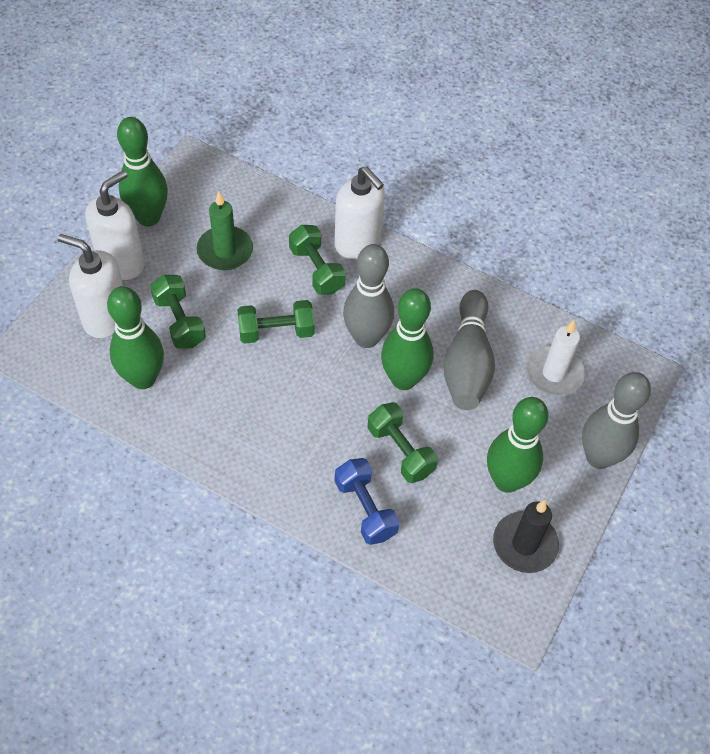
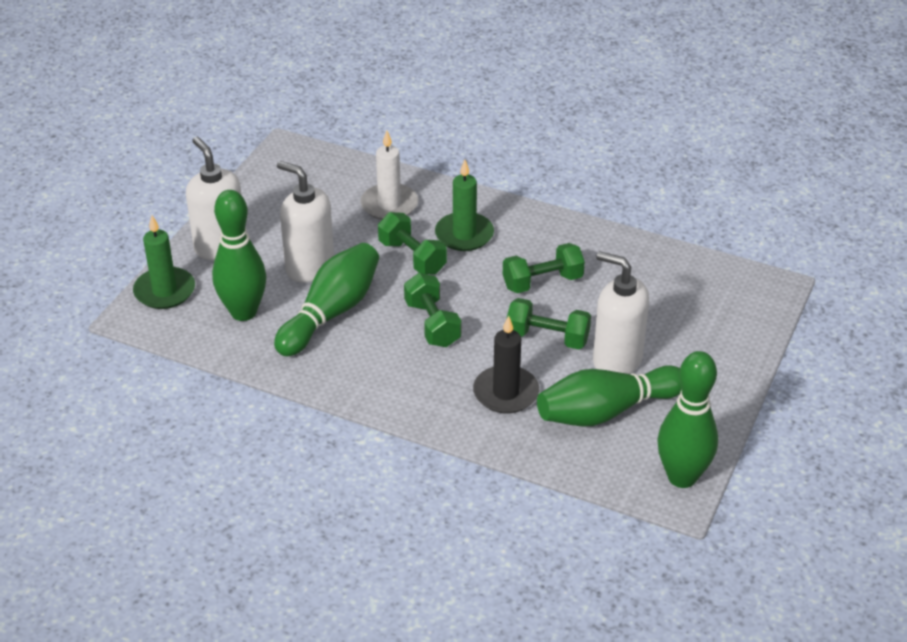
blue dumbbell: 1 -> 0
green candle: 1 -> 2
grey bowling pin: 3 -> 0

